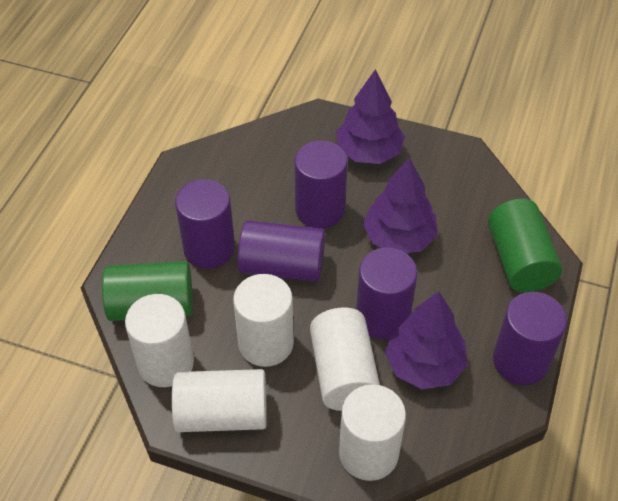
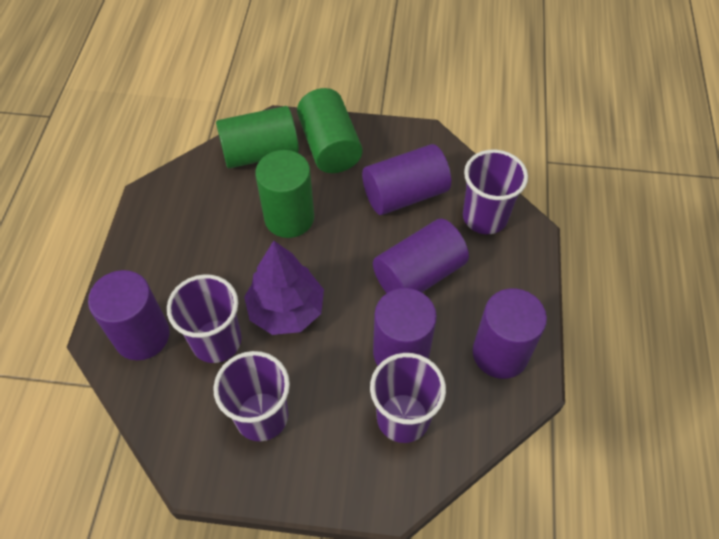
green cylinder: 2 -> 3
purple cup: 0 -> 4
purple tree: 3 -> 1
white cylinder: 5 -> 0

